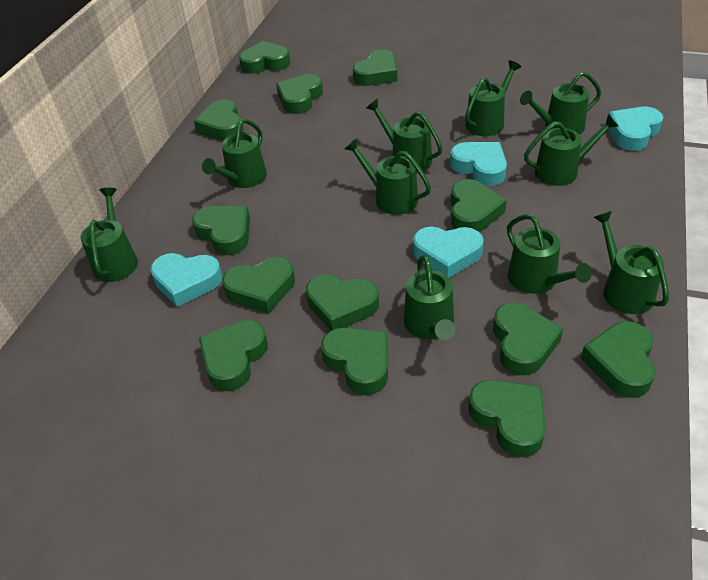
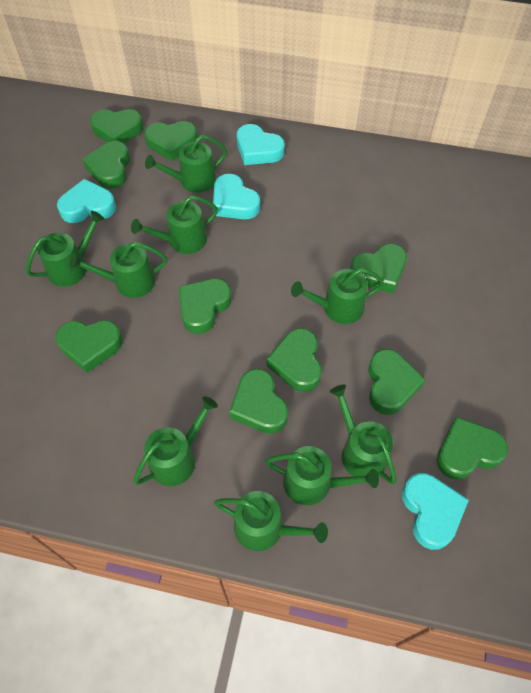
green heart: 13 -> 10
green watering can: 10 -> 9

